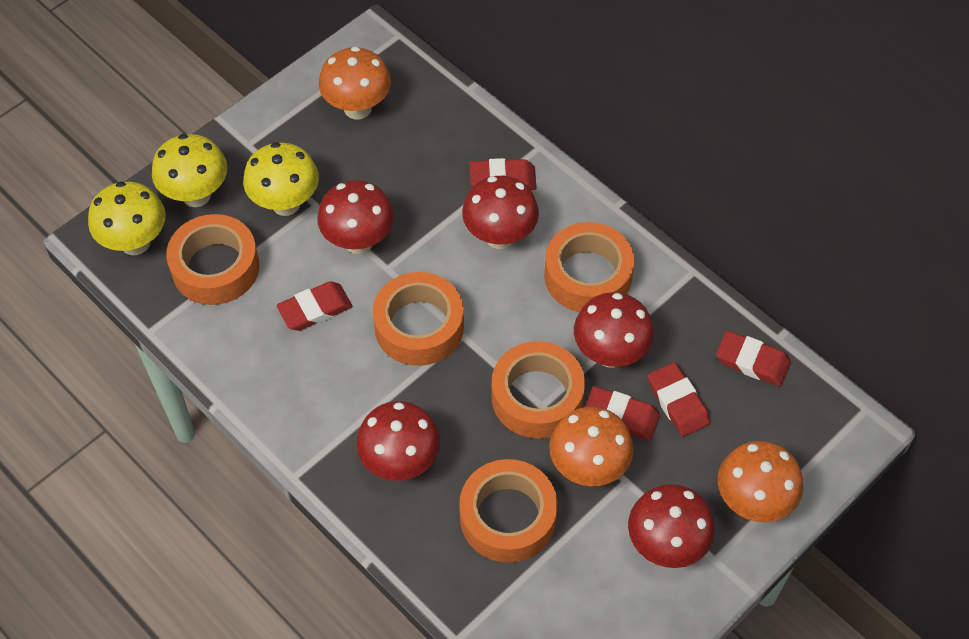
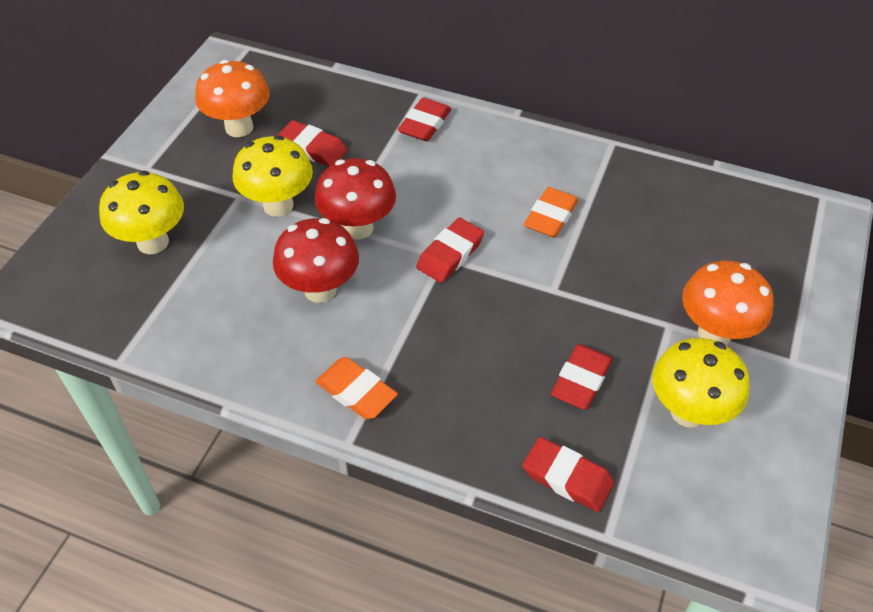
orange eraser: 0 -> 2
orange mushroom: 3 -> 2
orange tape: 5 -> 0
red mushroom: 5 -> 2

